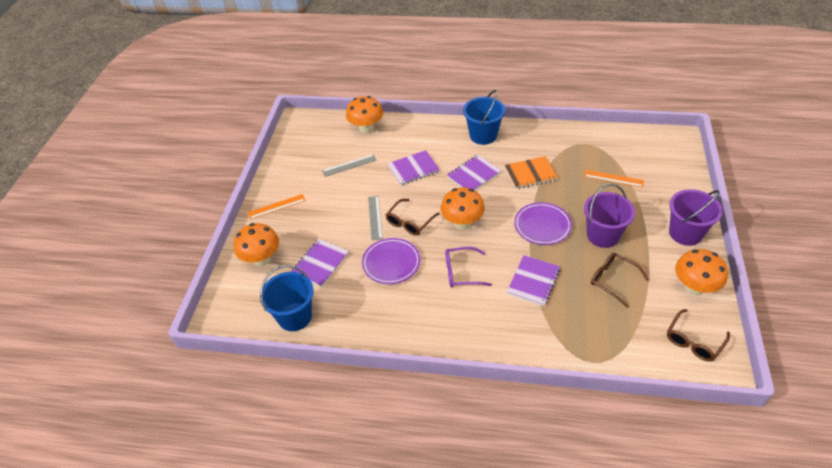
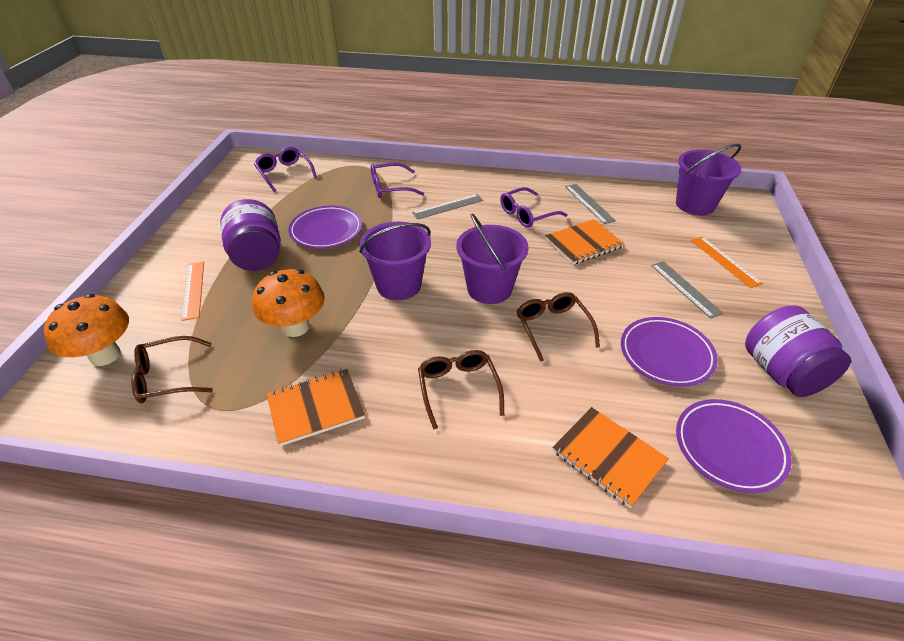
blue bucket: 2 -> 0
grey ruler: 2 -> 3
orange mushroom: 4 -> 2
orange notebook: 1 -> 3
purple bucket: 2 -> 3
purple glasses: 1 -> 3
purple jar: 0 -> 2
purple notebook: 4 -> 0
purple plate: 2 -> 3

